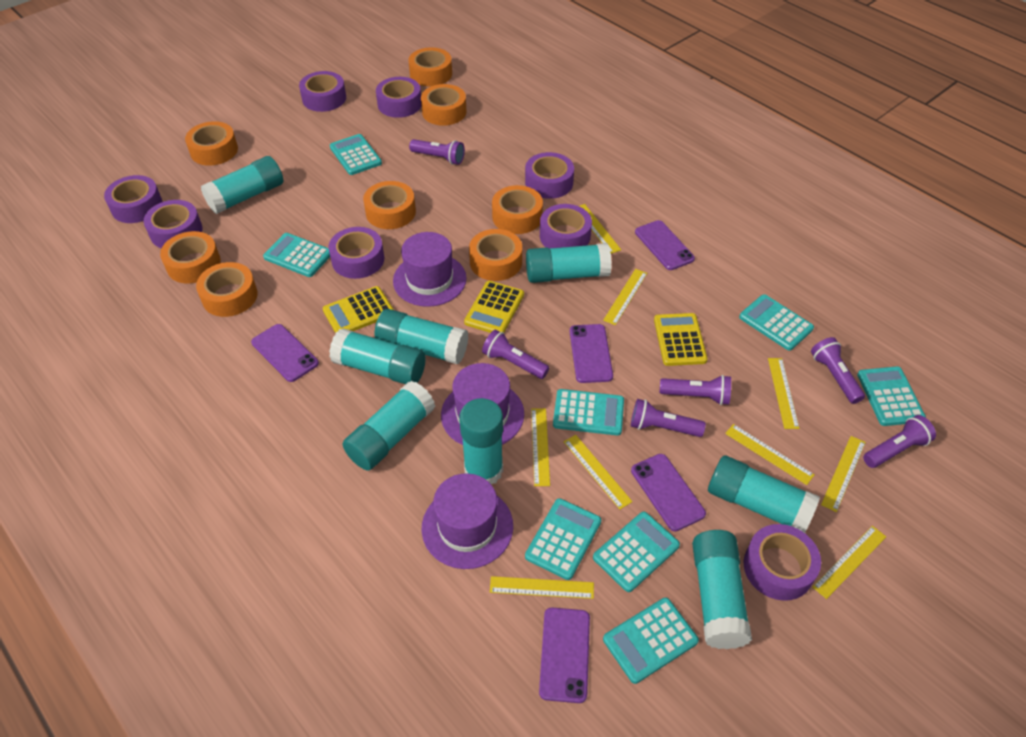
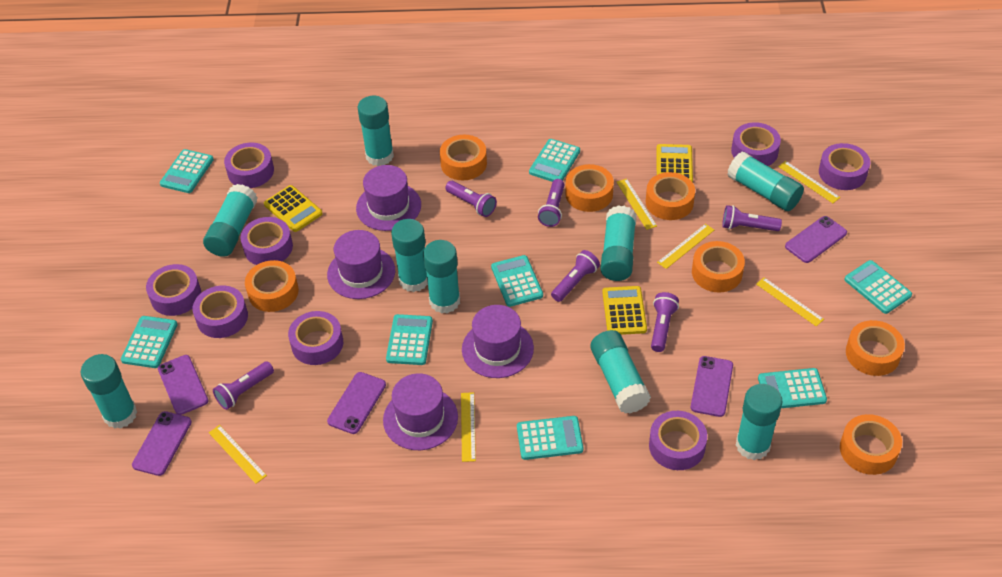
orange tape: 8 -> 7
purple hat: 3 -> 4
turquoise glue stick: 8 -> 9
yellow ruler: 9 -> 6

